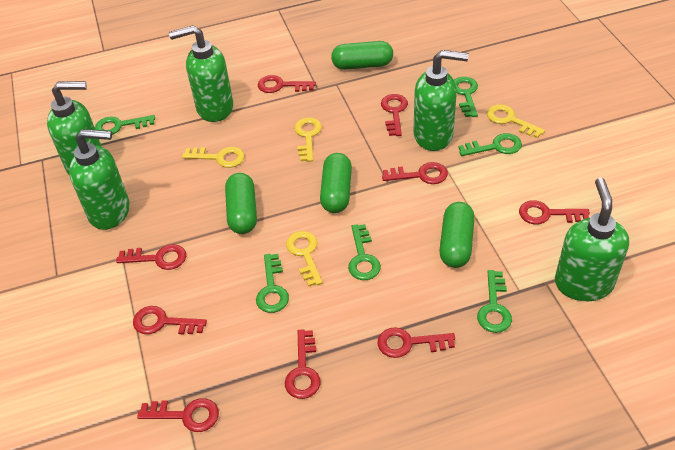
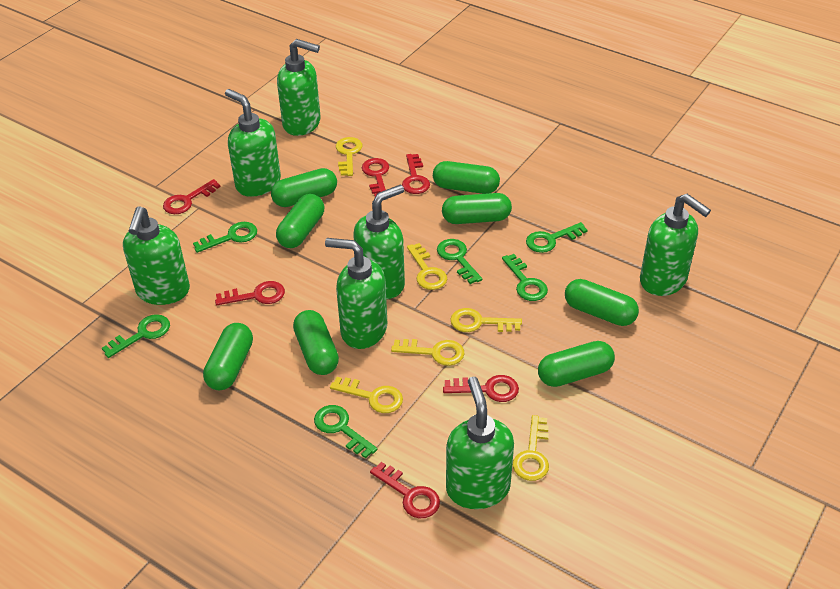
green capsule: 4 -> 8
green soap dispenser: 5 -> 7
red key: 9 -> 6
yellow key: 4 -> 6

